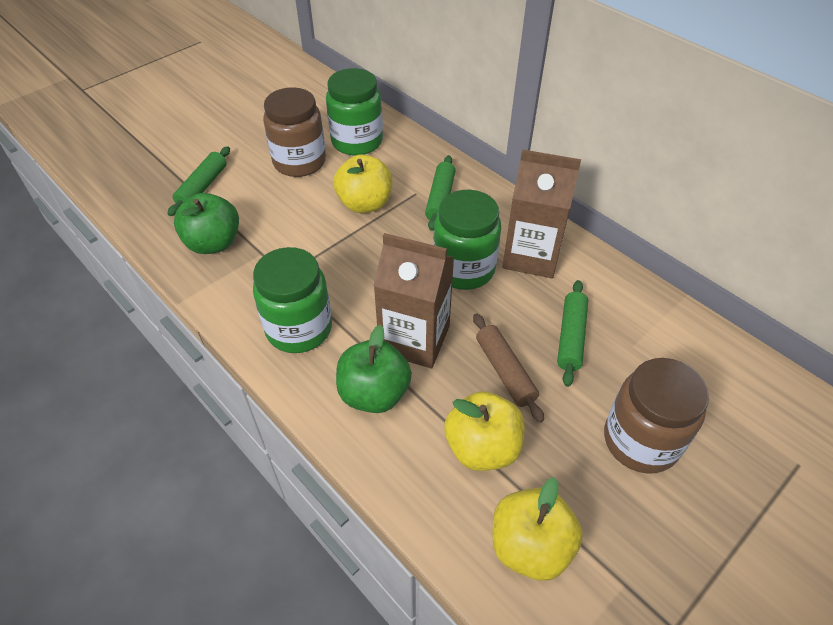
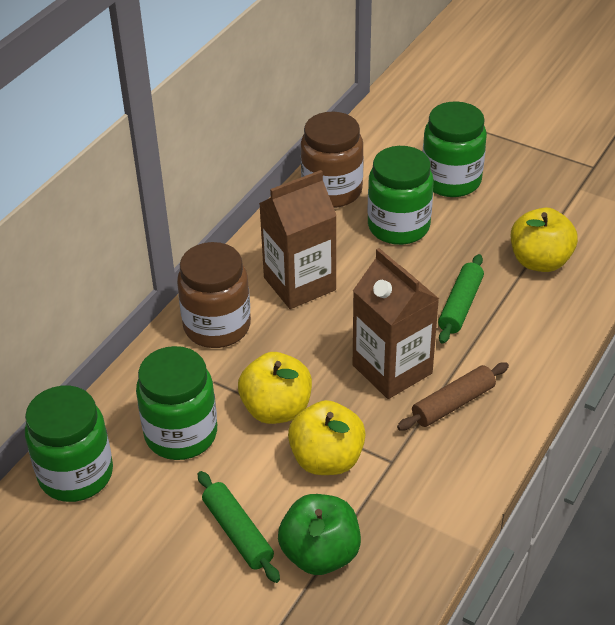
green apple: 2 -> 1
green jar: 3 -> 4
green rolling pin: 3 -> 2

